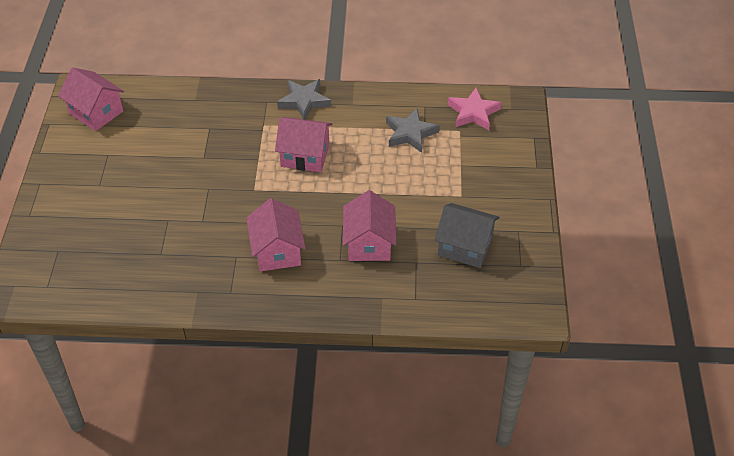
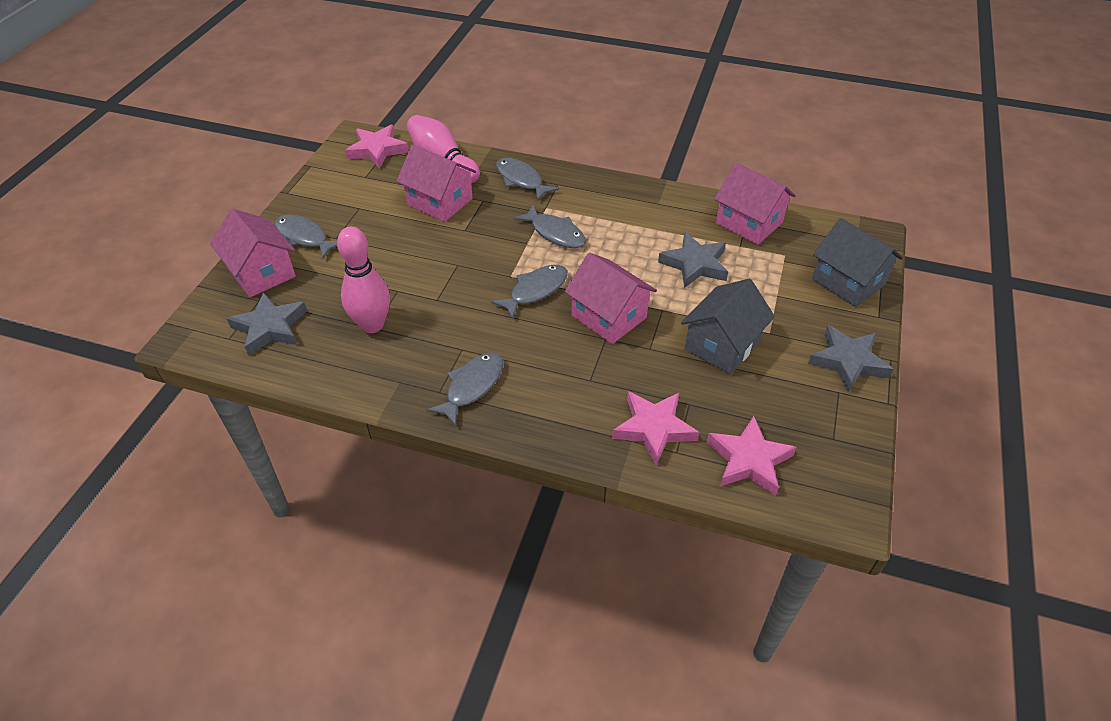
grey fish: 0 -> 5
grey house: 1 -> 2
grey star: 2 -> 3
pink bowling pin: 0 -> 2
pink star: 1 -> 3

